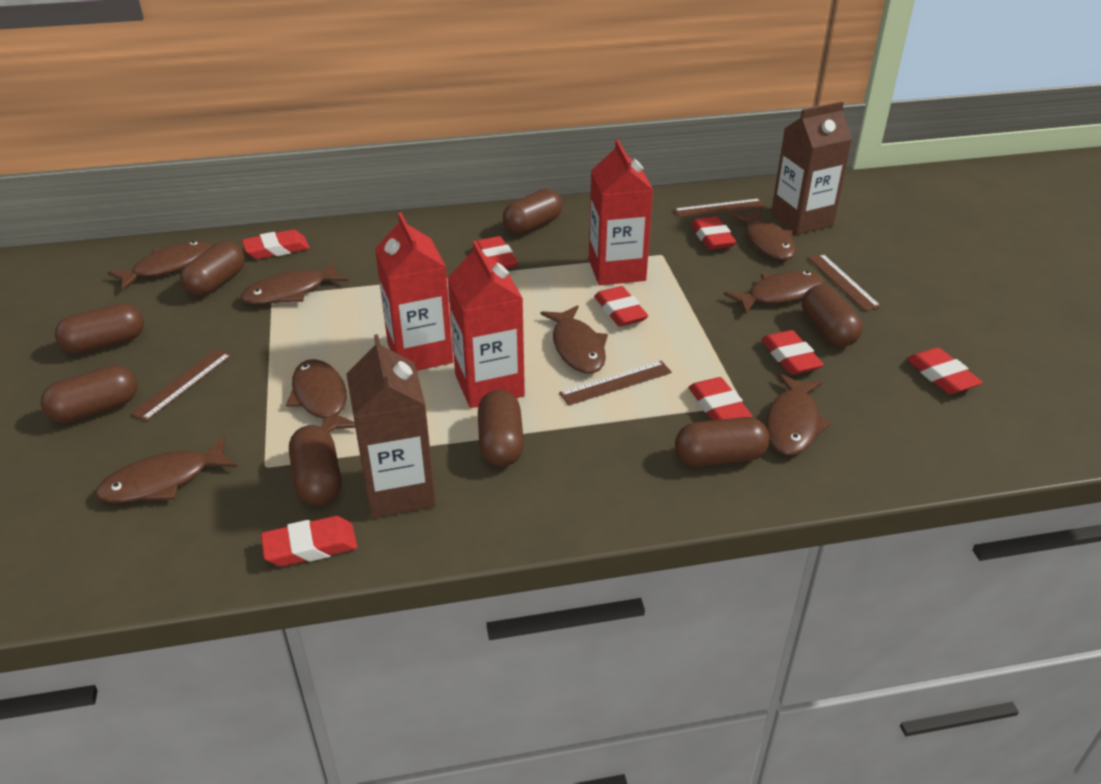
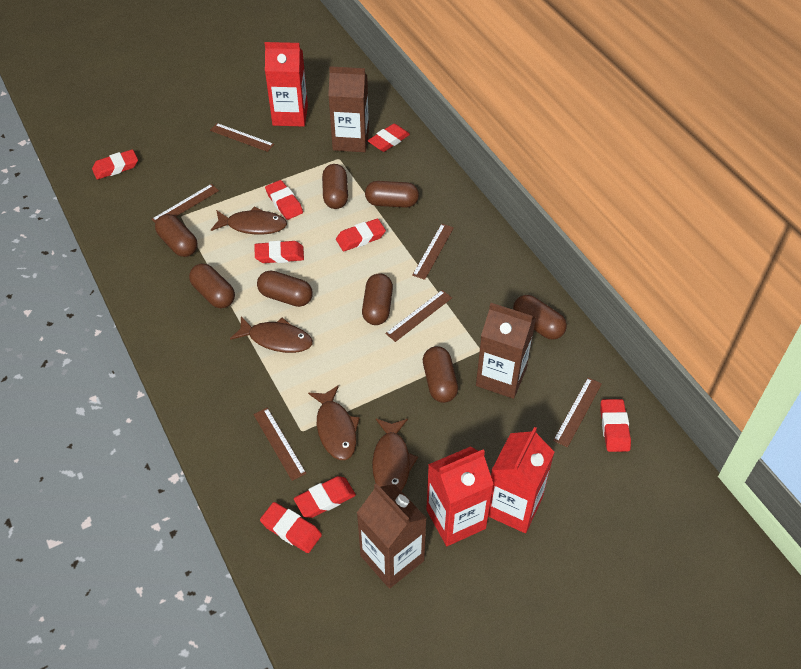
brown carton: 2 -> 3
brown fish: 8 -> 4
brown ruler: 4 -> 6

